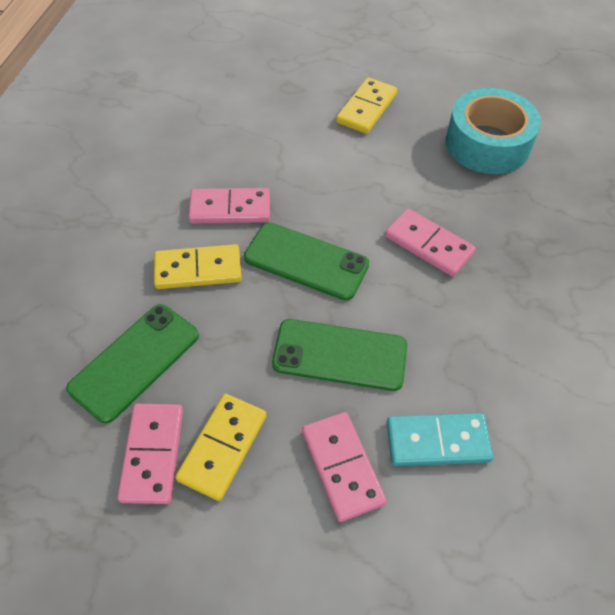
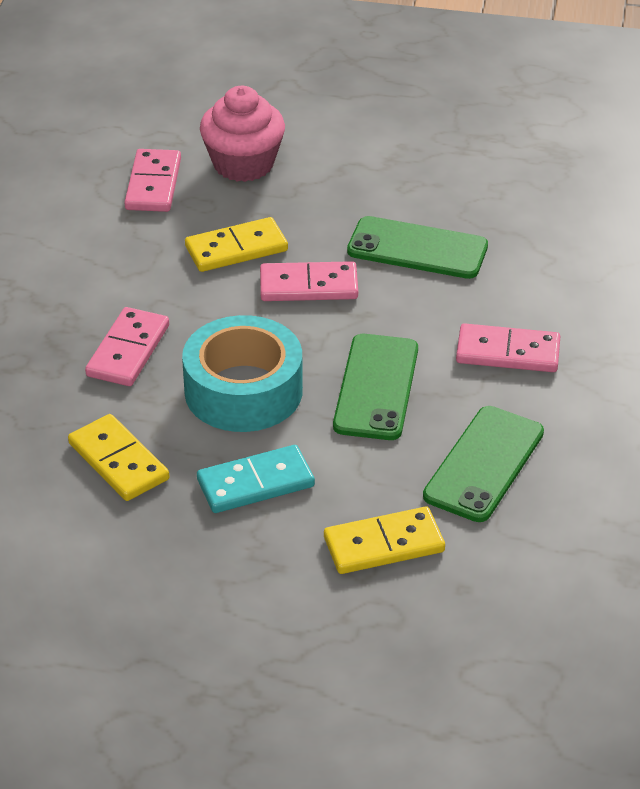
pink cupcake: 0 -> 1

